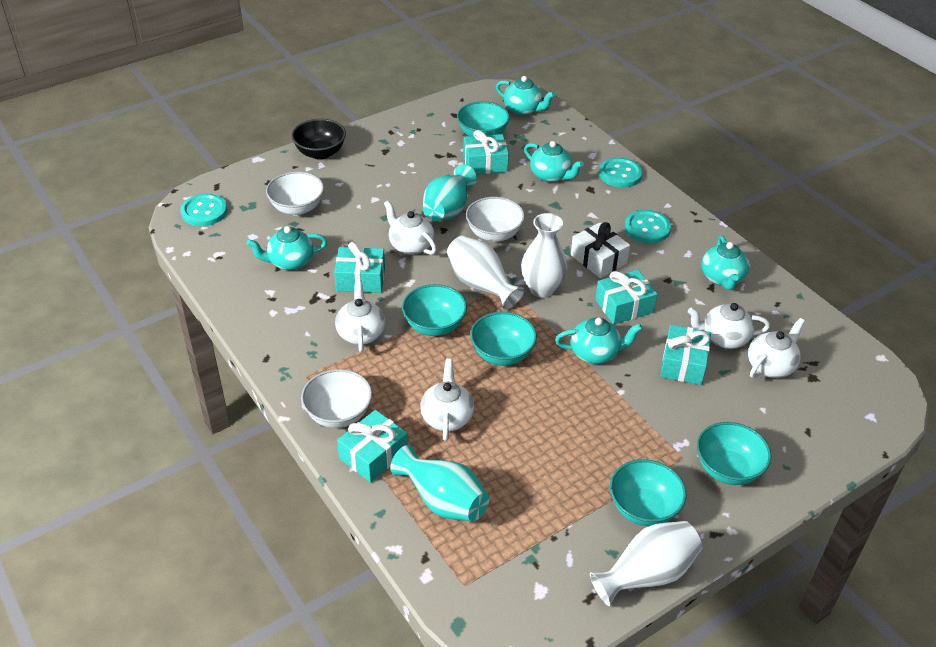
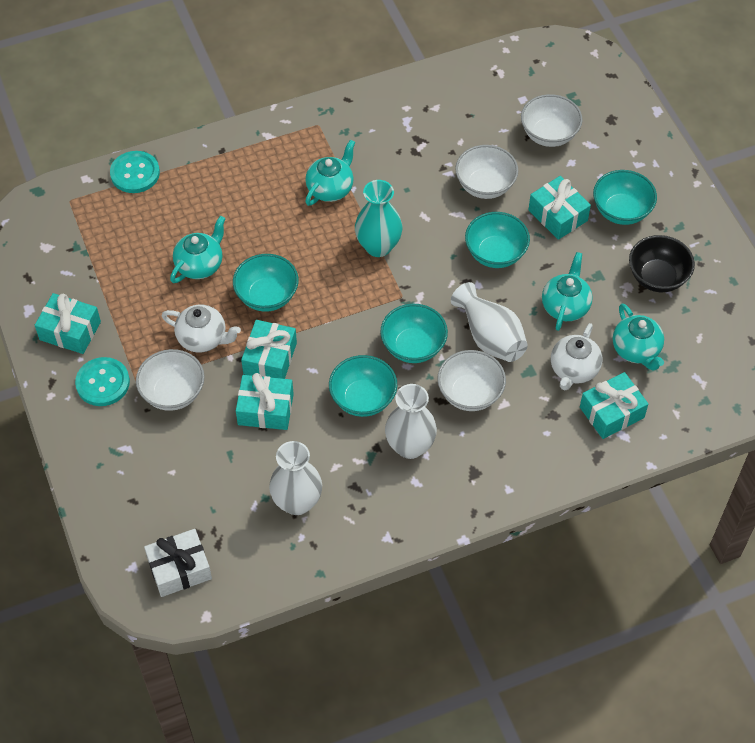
turquoise button: 3 -> 2
turquoise teapot: 5 -> 4
turquoise vase: 2 -> 1
white bowl: 3 -> 4
white teapot: 5 -> 2

